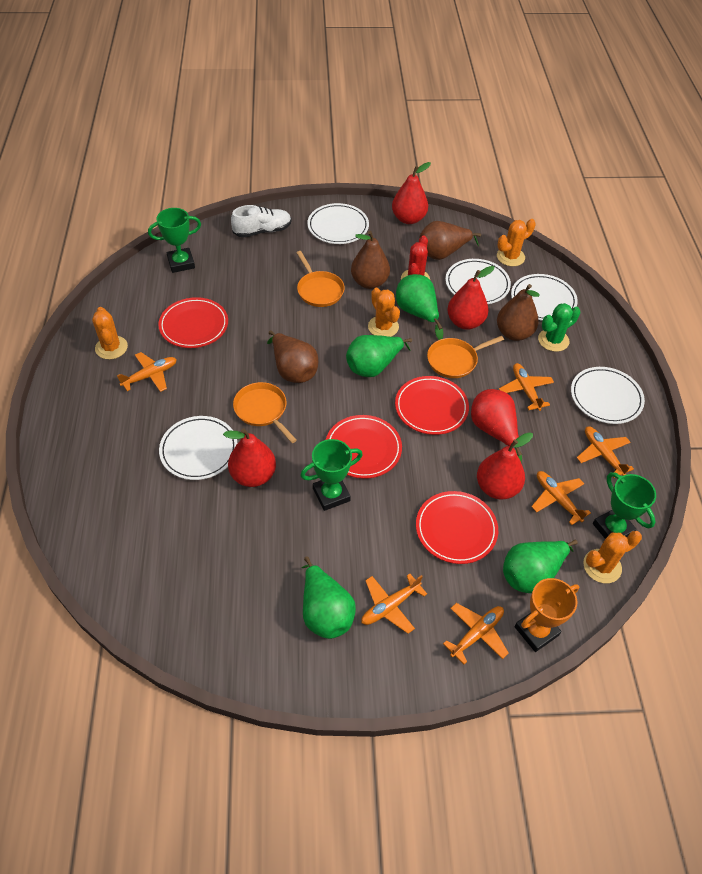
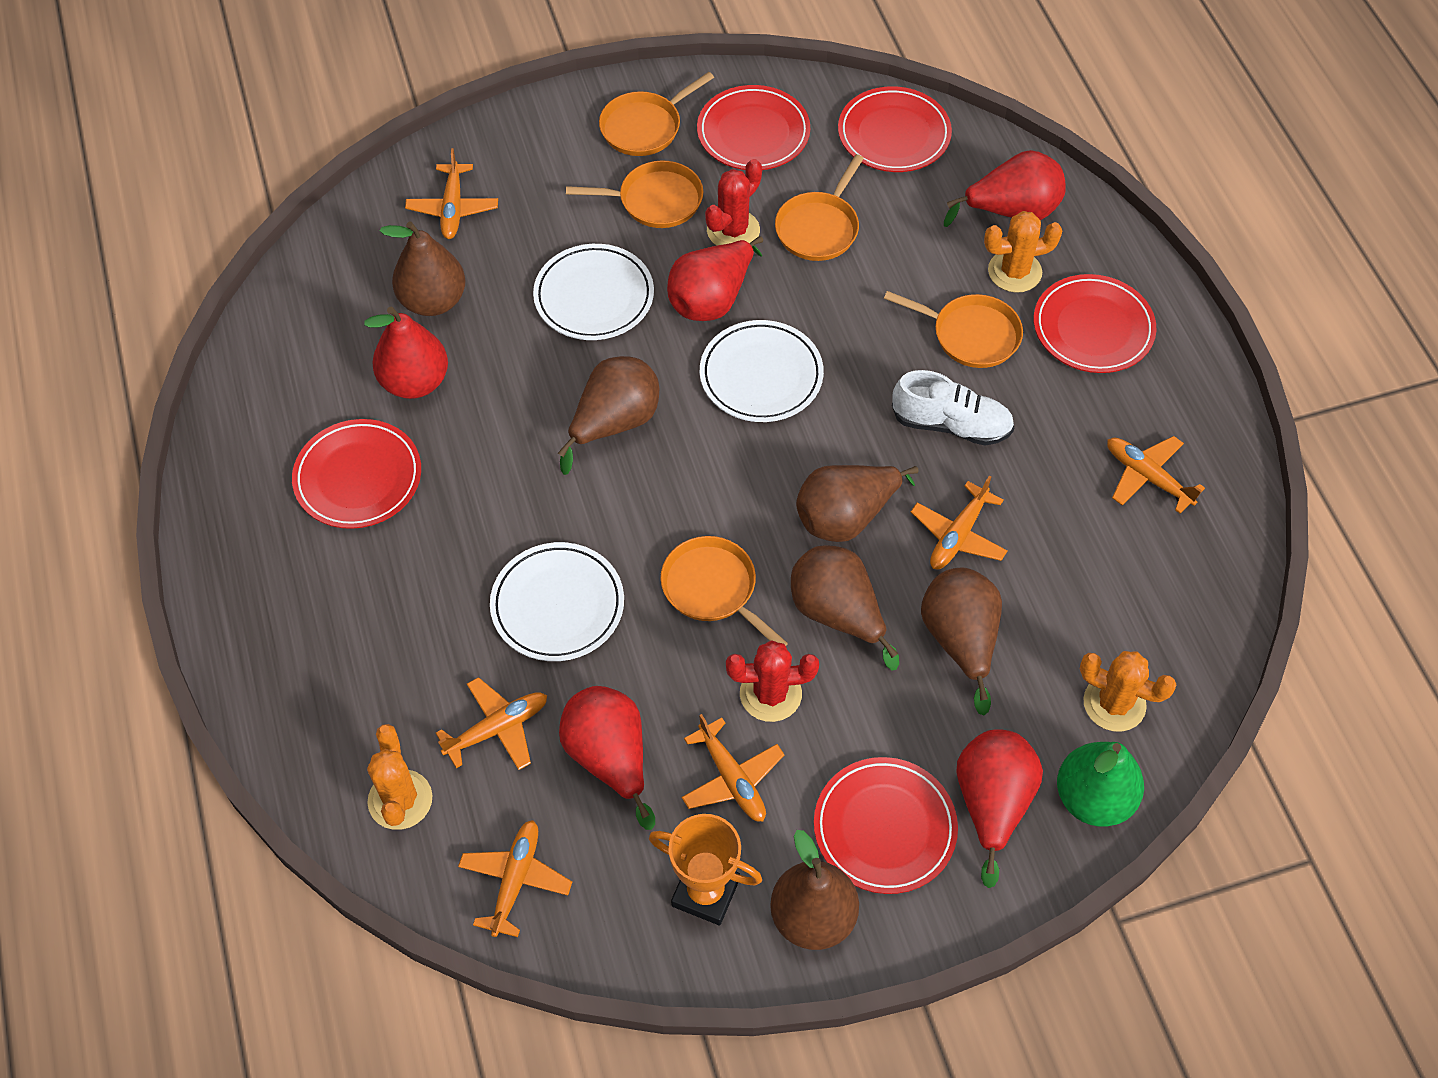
brown pear: 4 -> 6
green cactus: 1 -> 0
green pear: 4 -> 1
green trophy: 3 -> 0
orange cactus: 4 -> 3
orange pan: 3 -> 5
red cactus: 1 -> 2
red plate: 4 -> 5
white plate: 5 -> 3

